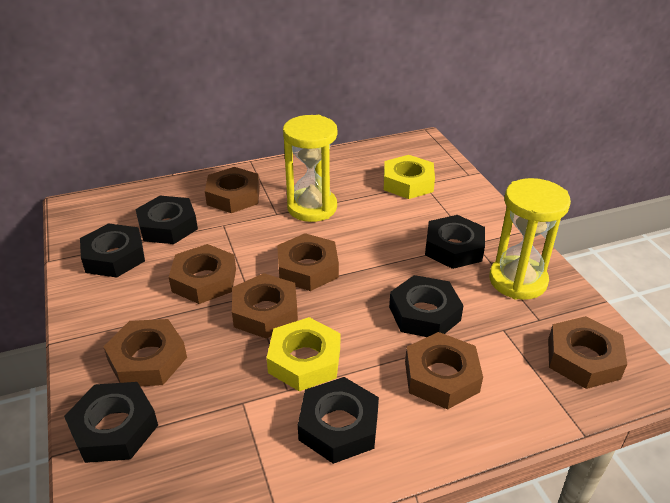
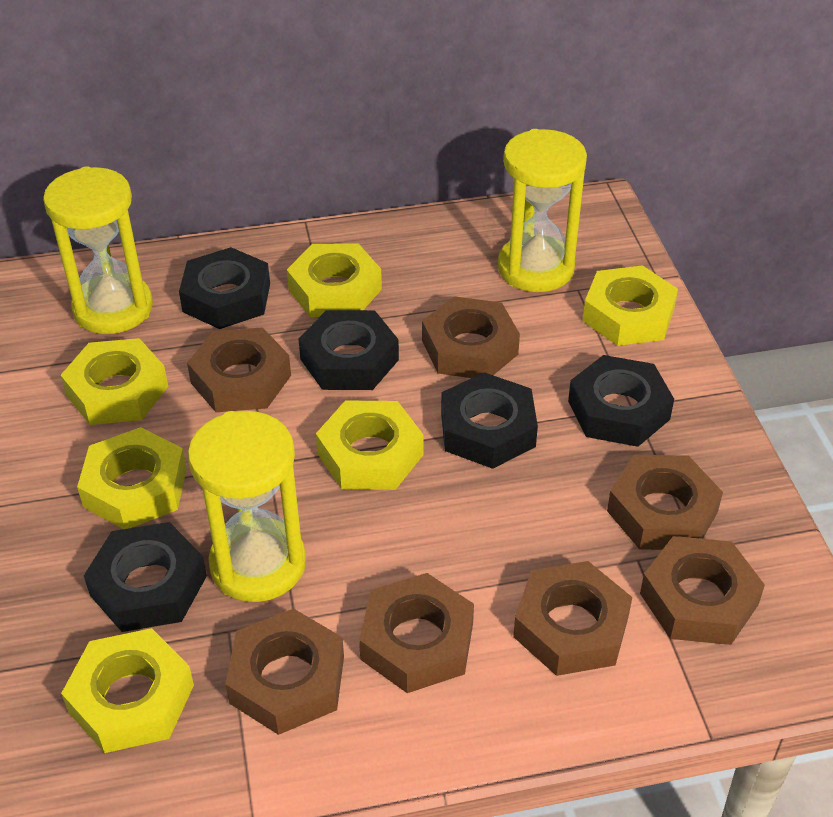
black nut: 6 -> 5
yellow hourglass: 2 -> 3
yellow nut: 2 -> 6

